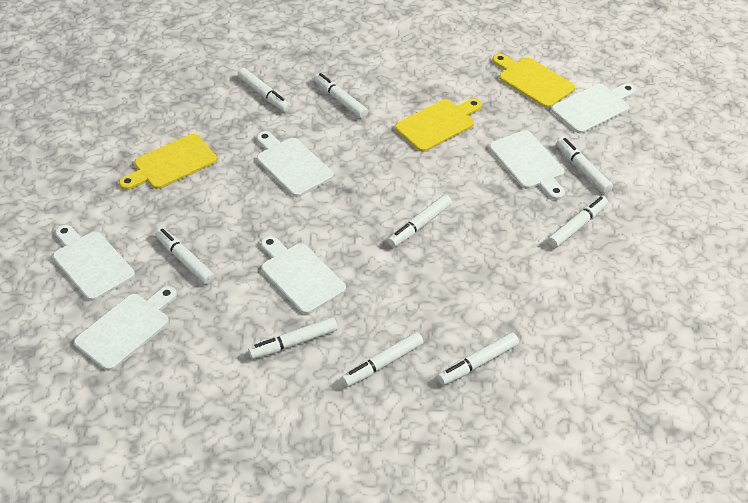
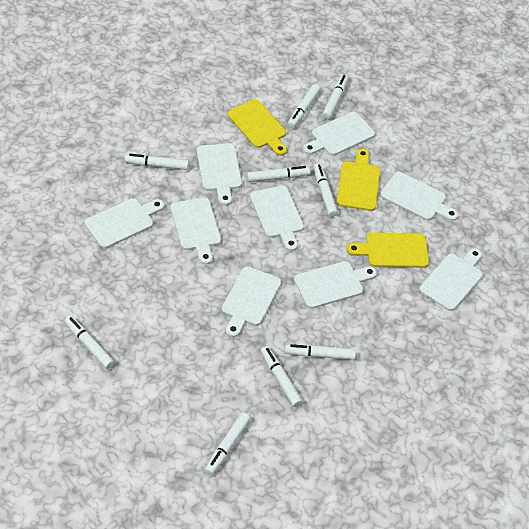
white cutting board: 6 -> 9

